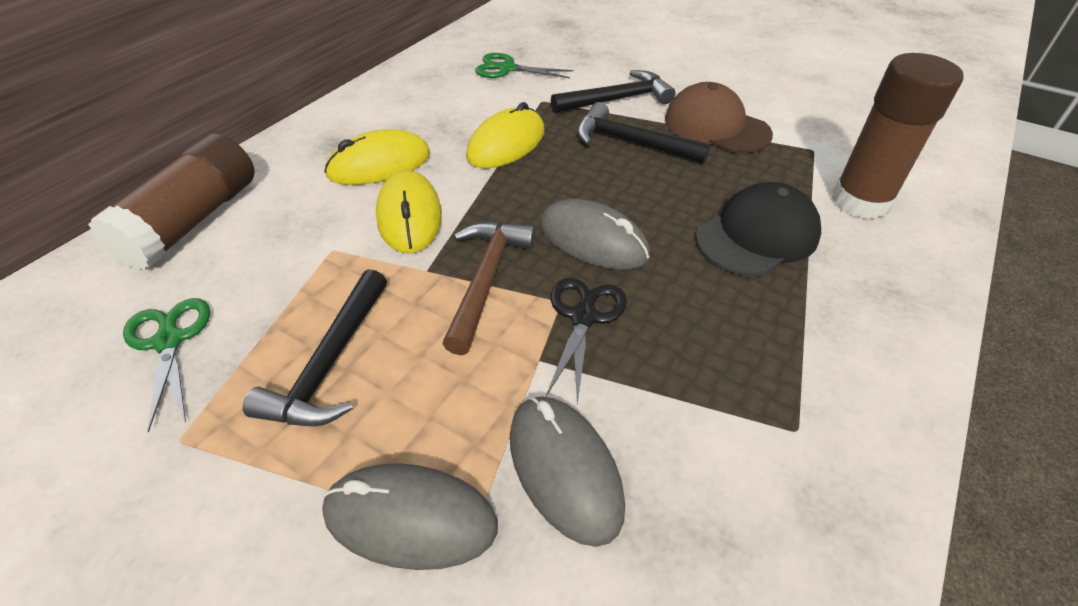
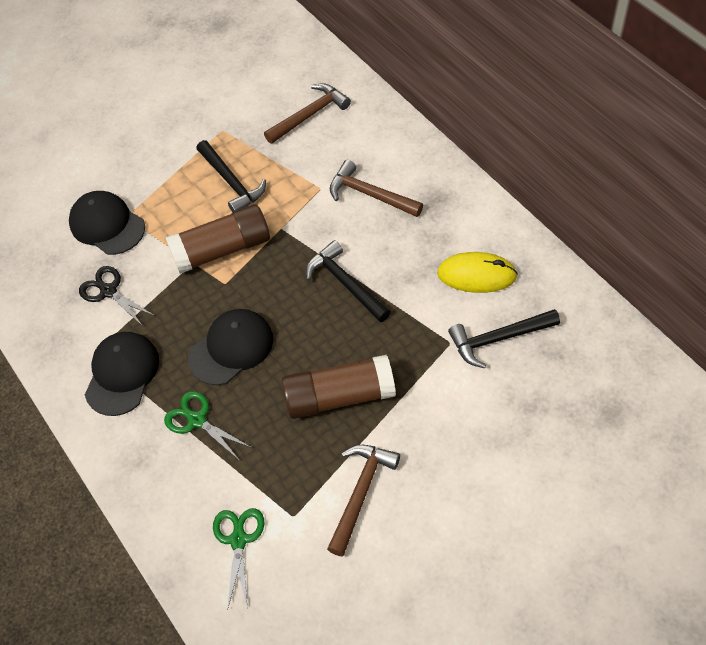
black cap: 1 -> 3
brown cap: 1 -> 0
brown hammer: 1 -> 3
grey mouse: 3 -> 0
yellow mouse: 3 -> 1

